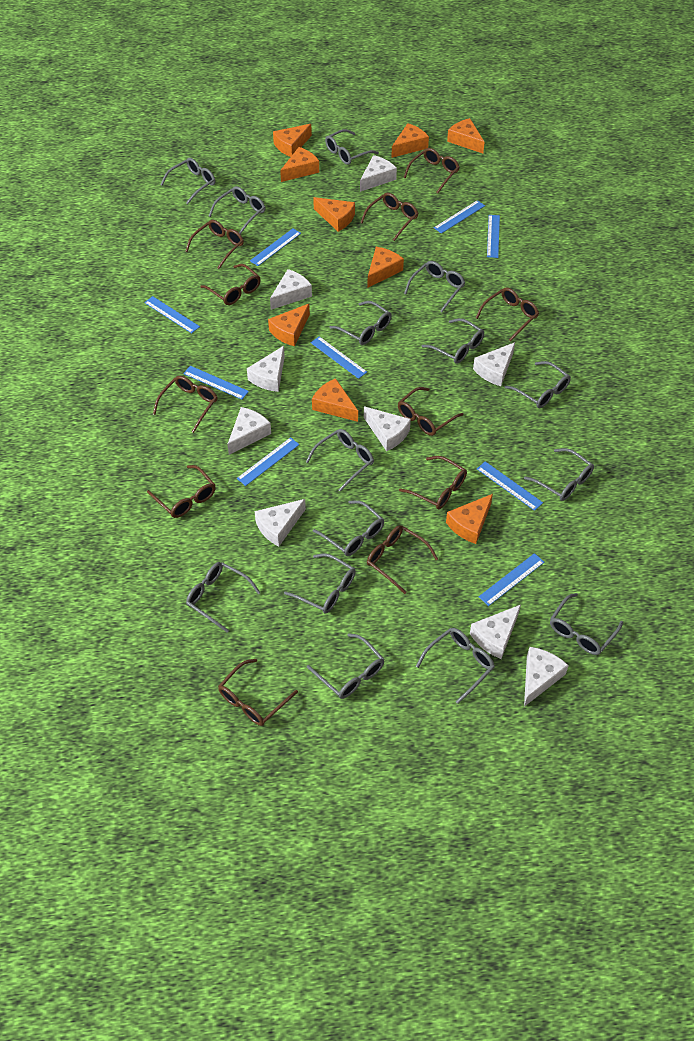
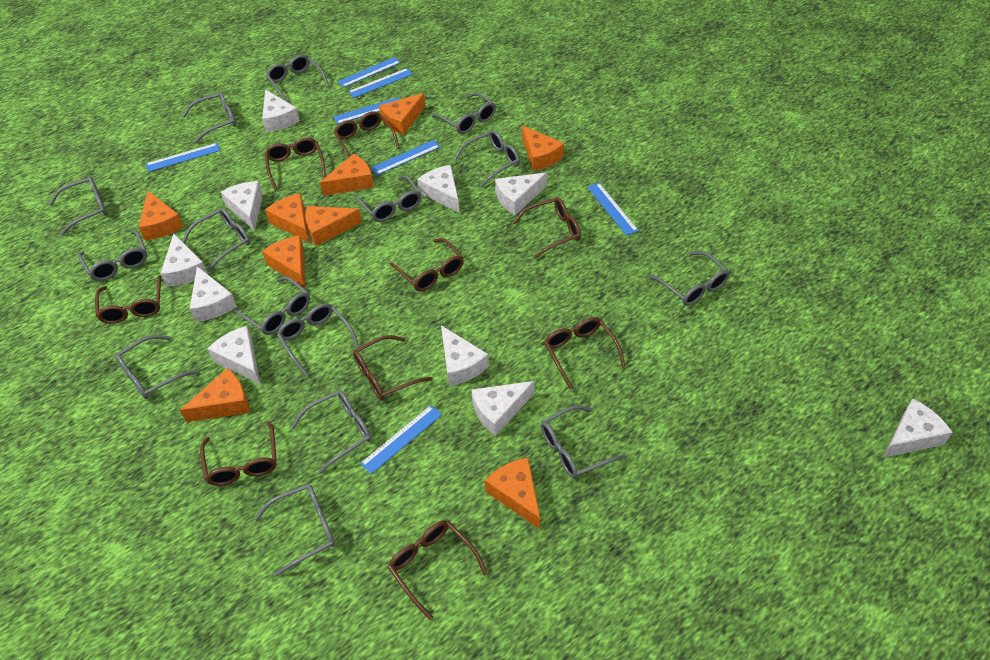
blue ruler: 9 -> 7
brown glasses: 11 -> 9
white cheese: 9 -> 10

